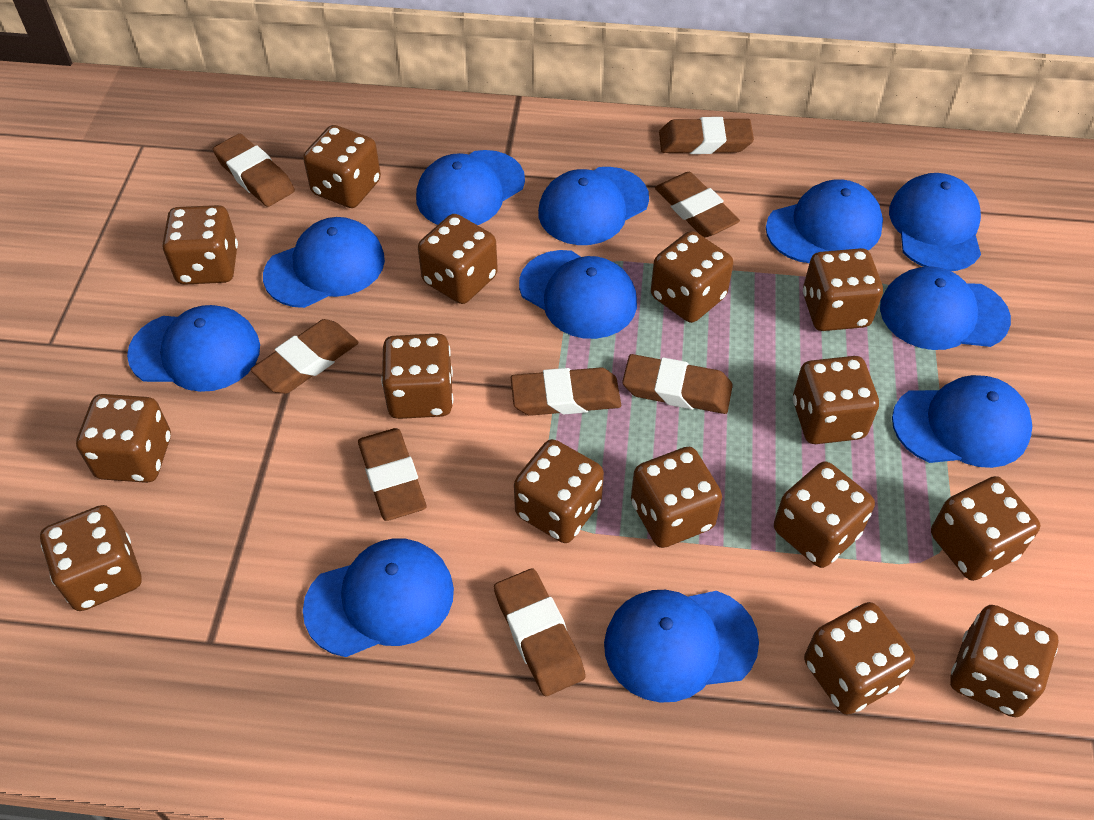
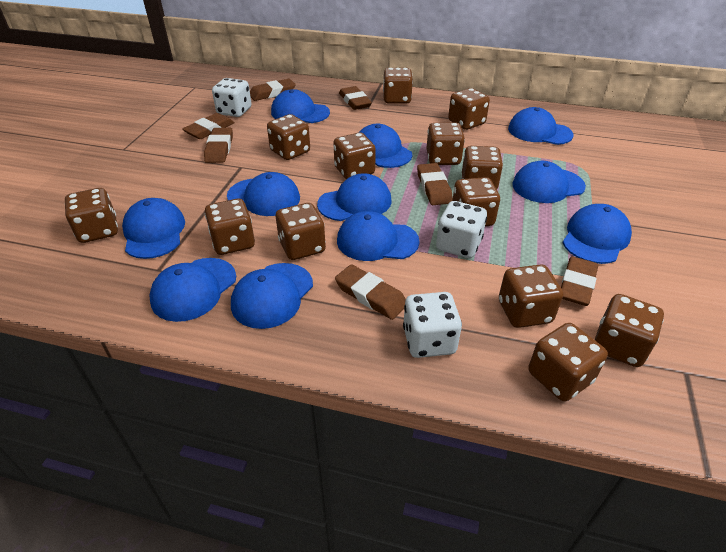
brown dice: 15 -> 13
brown eraser: 8 -> 7
white dice: 0 -> 3

